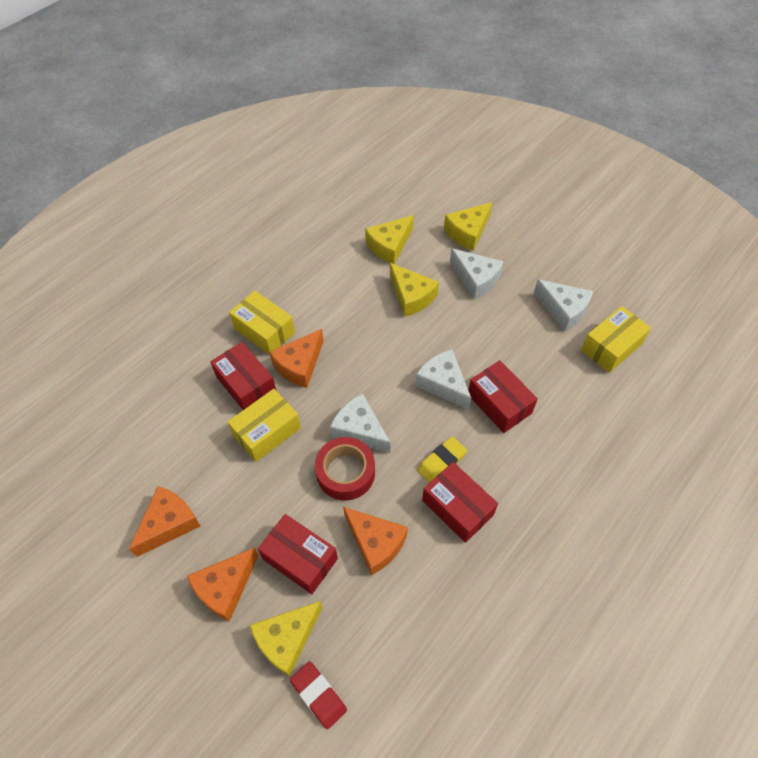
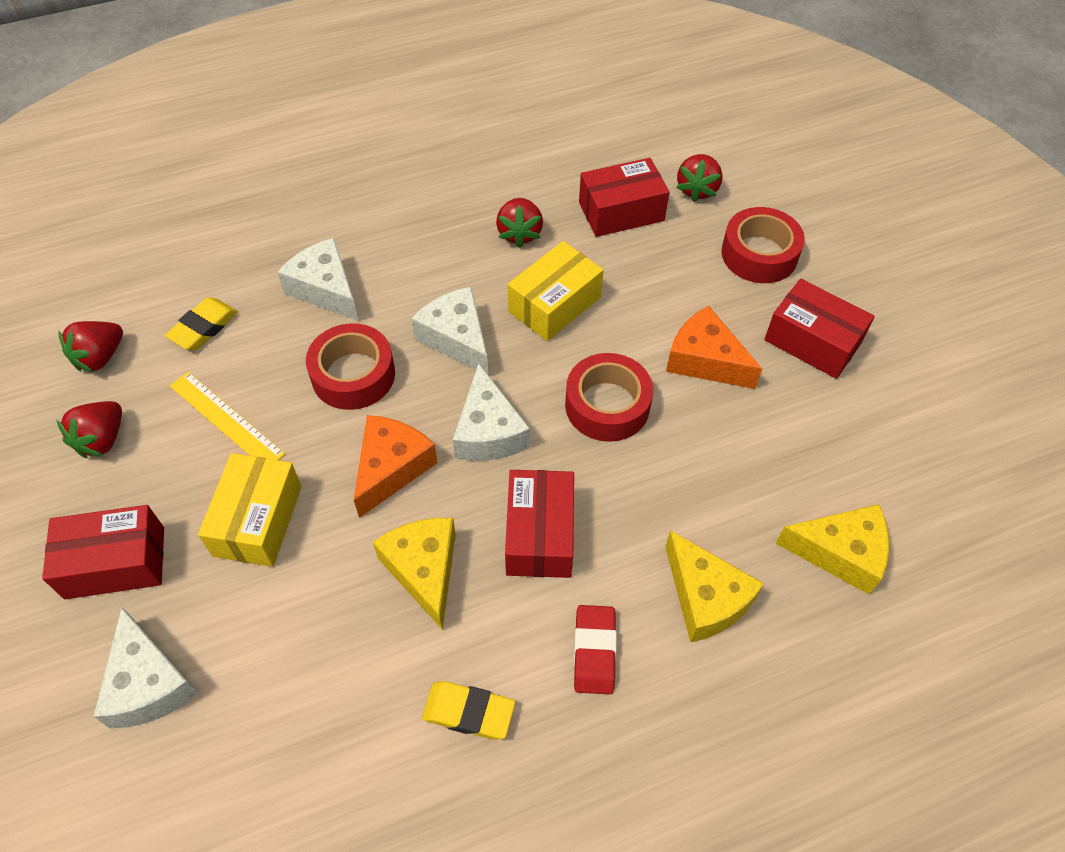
orange cheese: 4 -> 2
red strawberry: 0 -> 4
red tape: 1 -> 3
yellow box: 3 -> 2
yellow cheese: 4 -> 3
yellow eraser: 1 -> 2
yellow ruler: 0 -> 1

